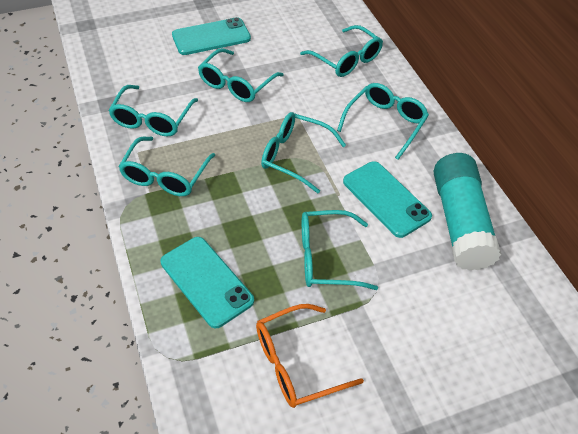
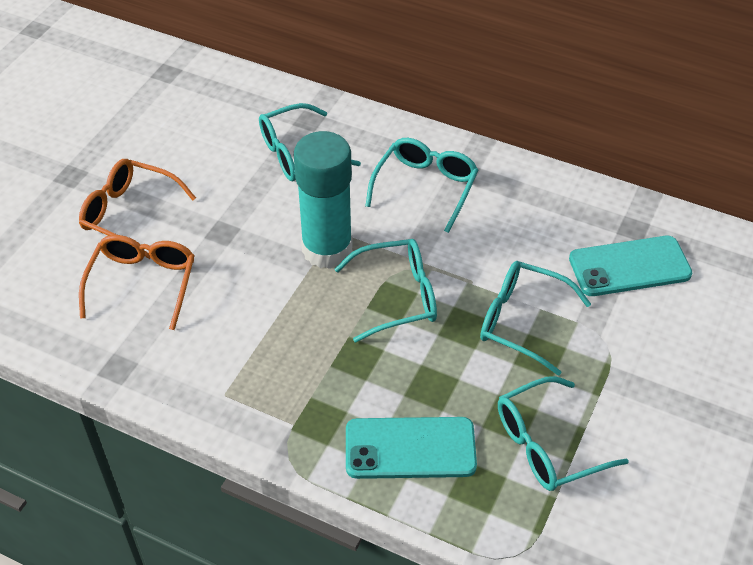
orange glasses: 1 -> 2
turquoise glasses: 7 -> 5
turquoise phone: 3 -> 2

